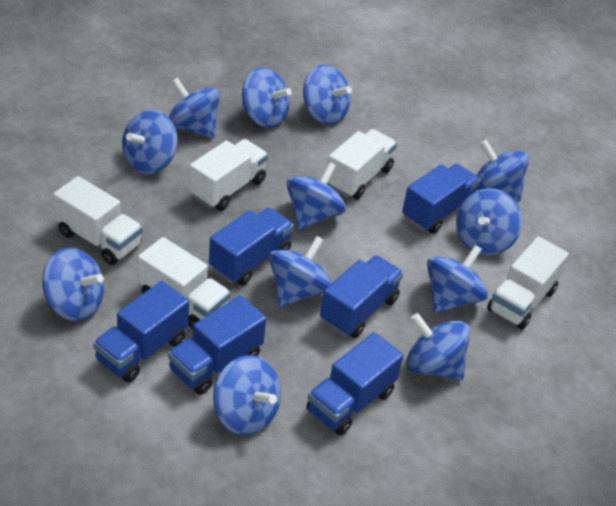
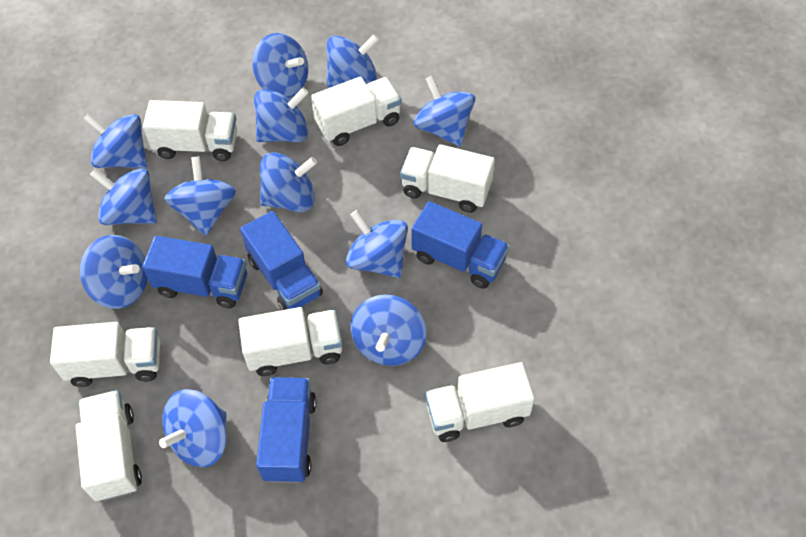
blue truck: 6 -> 4
white truck: 5 -> 7

